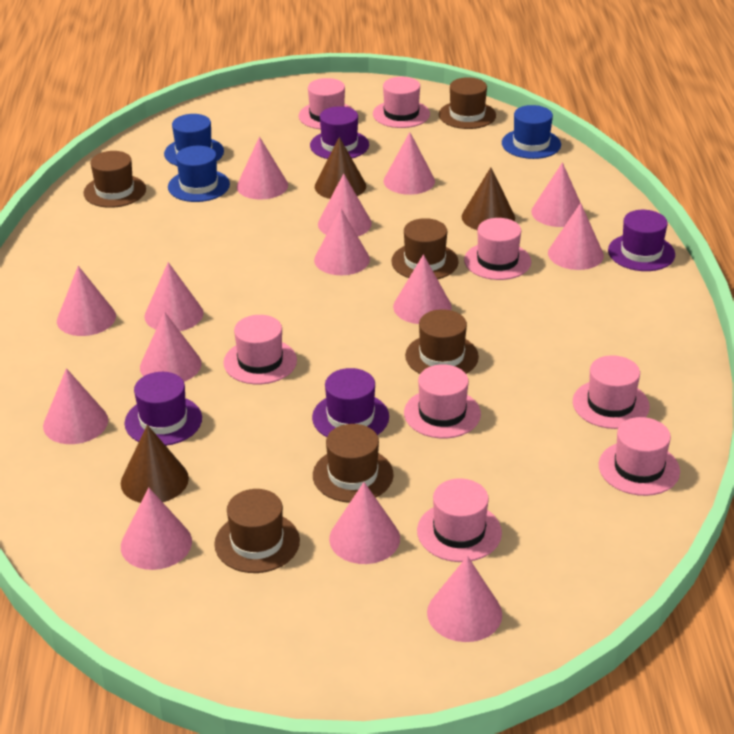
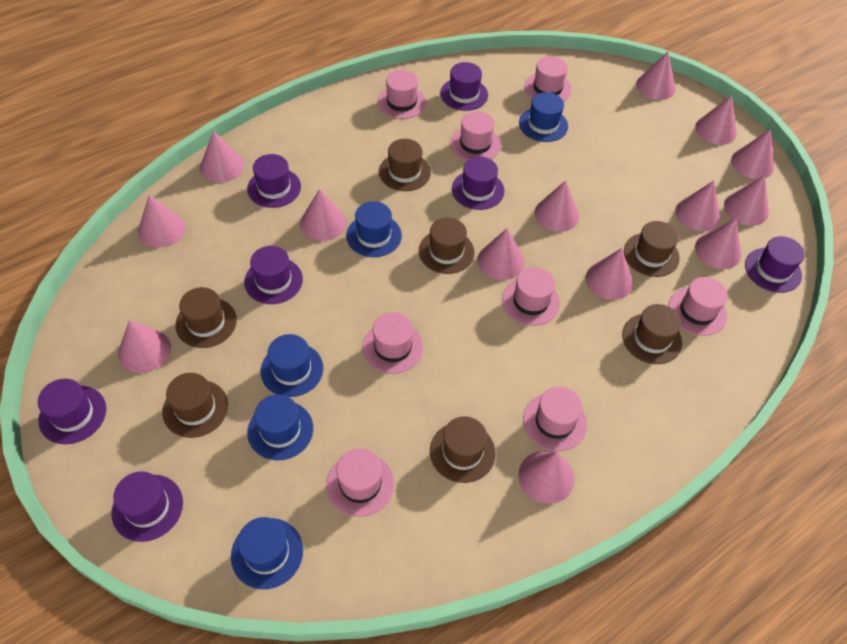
blue hat: 3 -> 5
brown cone: 3 -> 0
brown hat: 6 -> 7
purple hat: 4 -> 7

